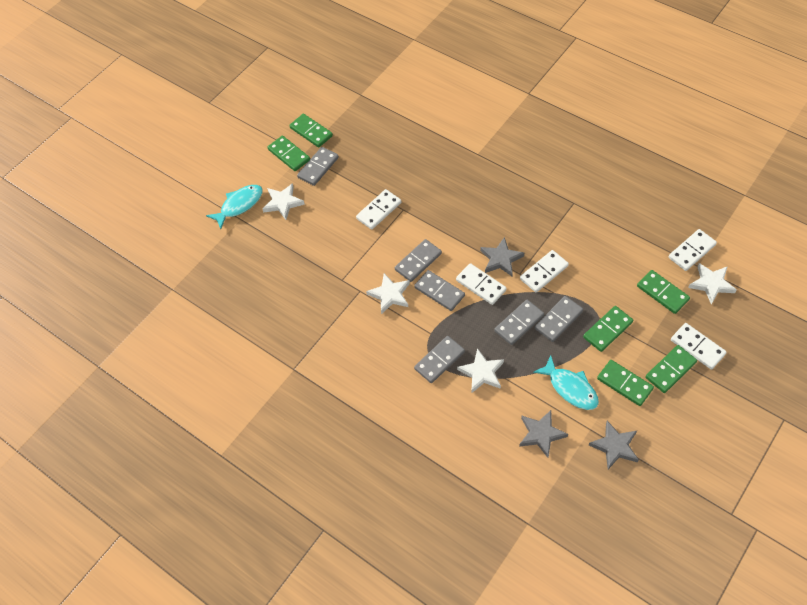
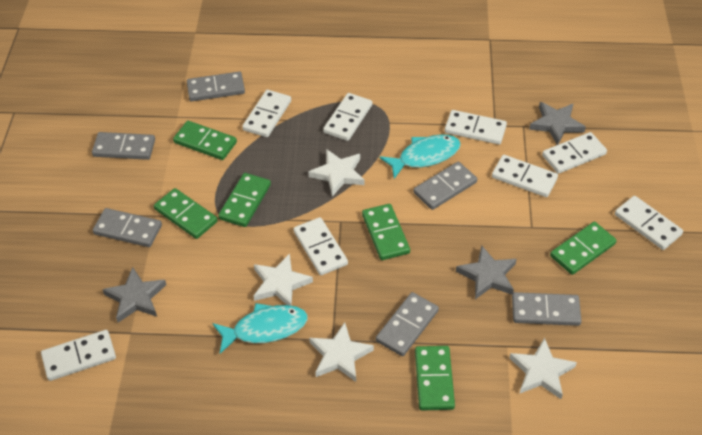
white domino: 5 -> 8

